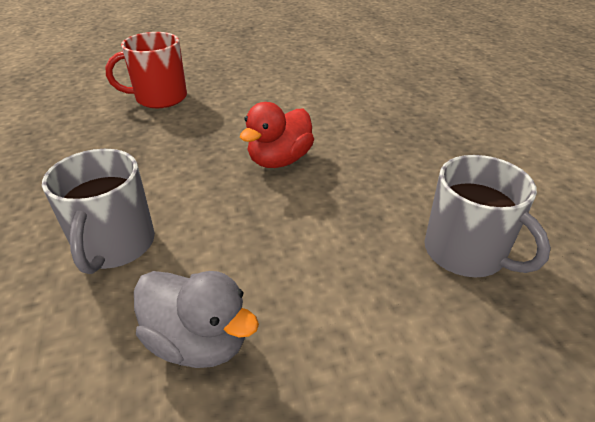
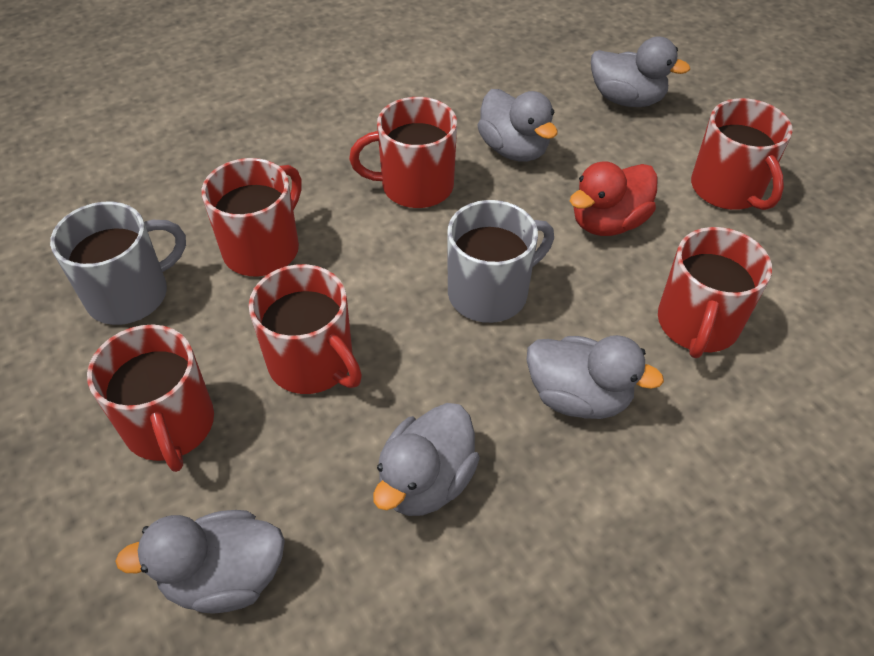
grey duck: 1 -> 5
red mug: 1 -> 6

